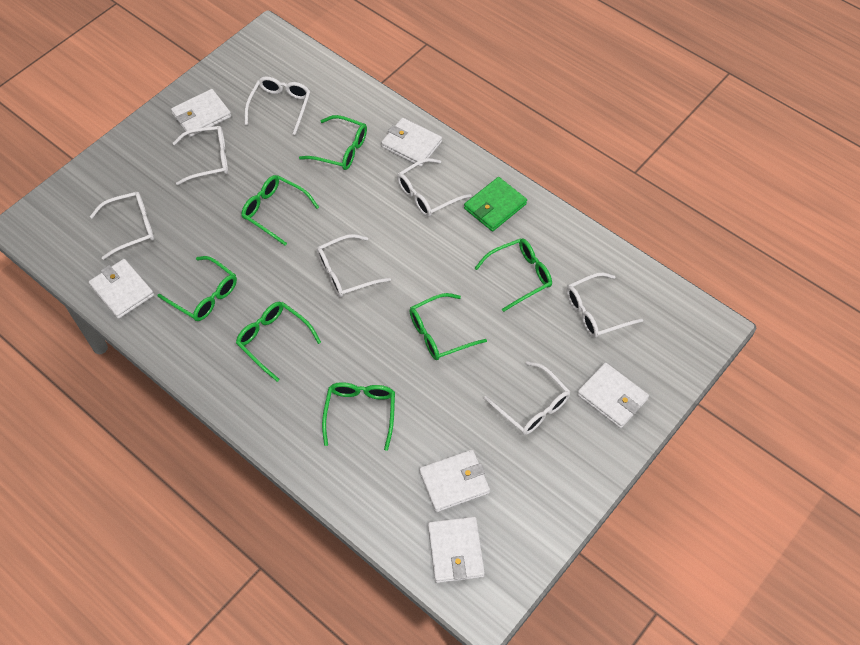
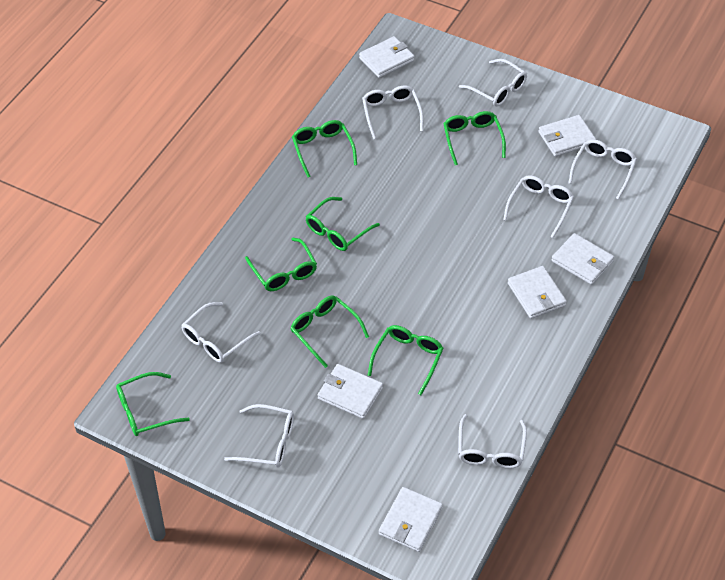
green wallet: 1 -> 0

